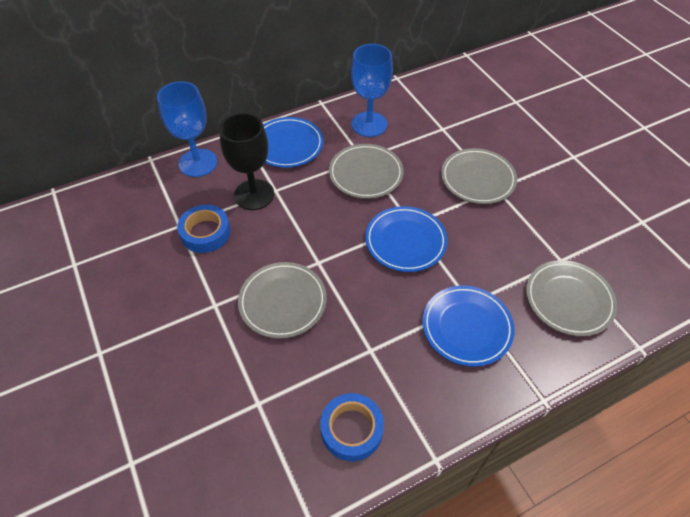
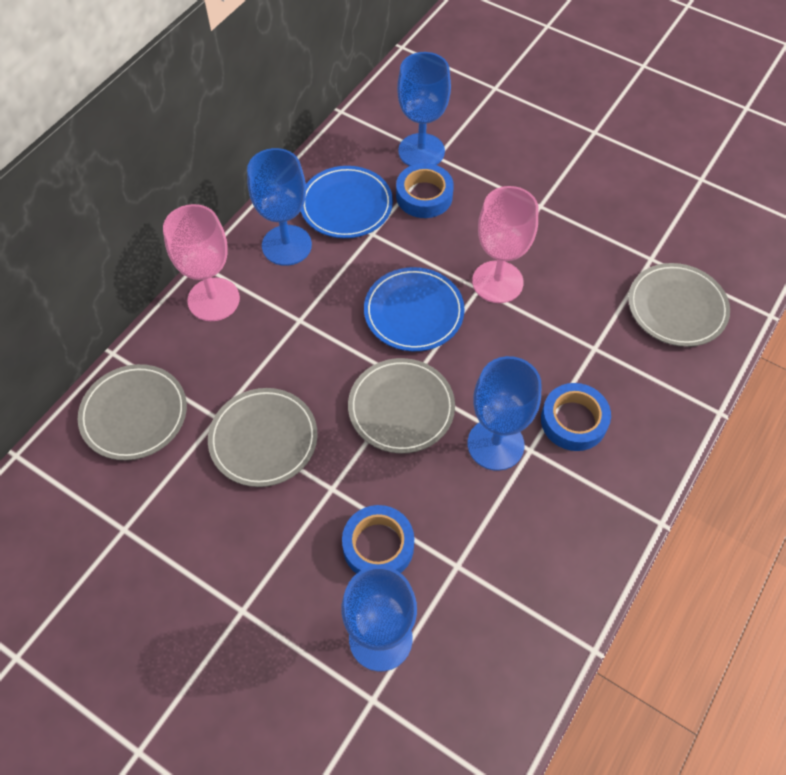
black goblet: 1 -> 0
blue goblet: 2 -> 4
blue plate: 3 -> 2
blue tape: 2 -> 3
pink goblet: 0 -> 2

